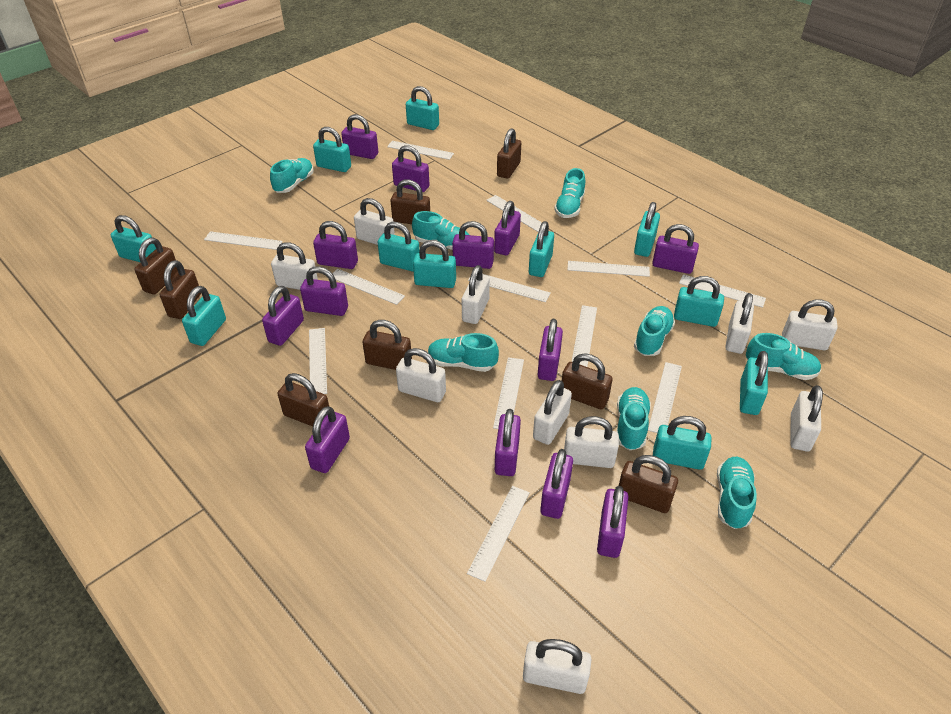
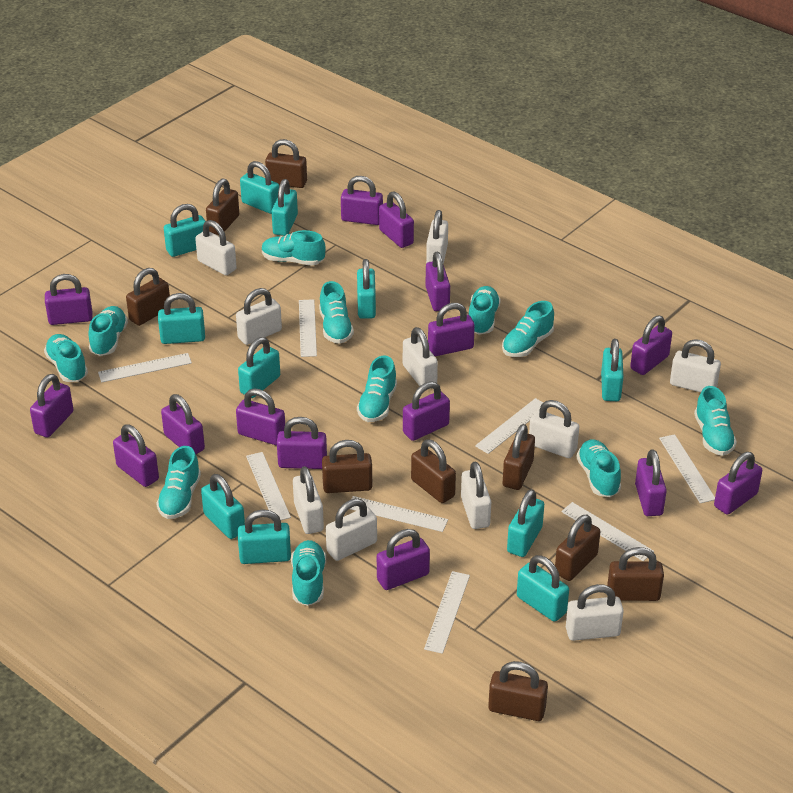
brown padlock: 8 -> 9
purple padlock: 13 -> 15
turquoise shoe: 8 -> 11
white ruler: 12 -> 8

